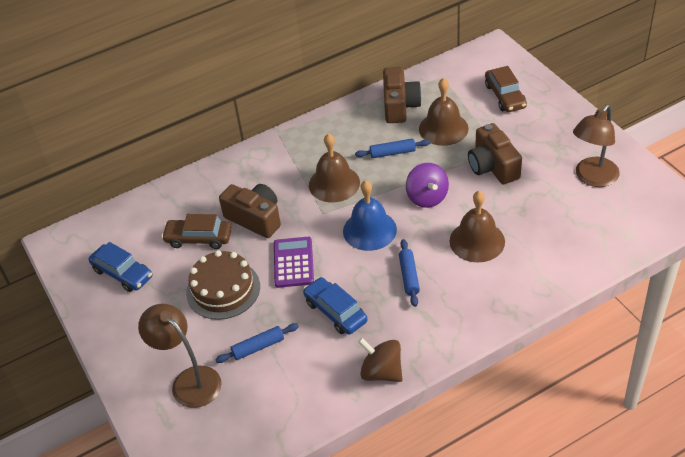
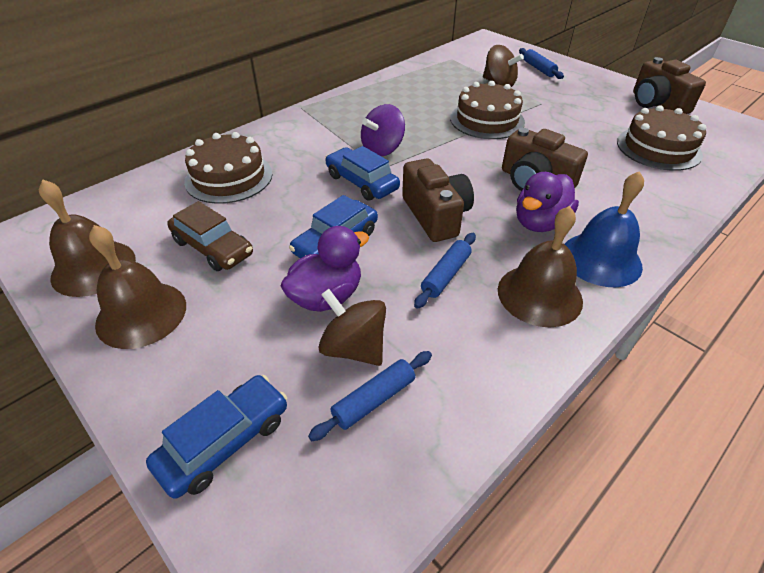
blue car: 2 -> 3
brown cake: 1 -> 3
brown car: 2 -> 1
brown lamp: 2 -> 0
brown spinning top: 1 -> 2
purple calculator: 1 -> 0
purple duck: 0 -> 2

